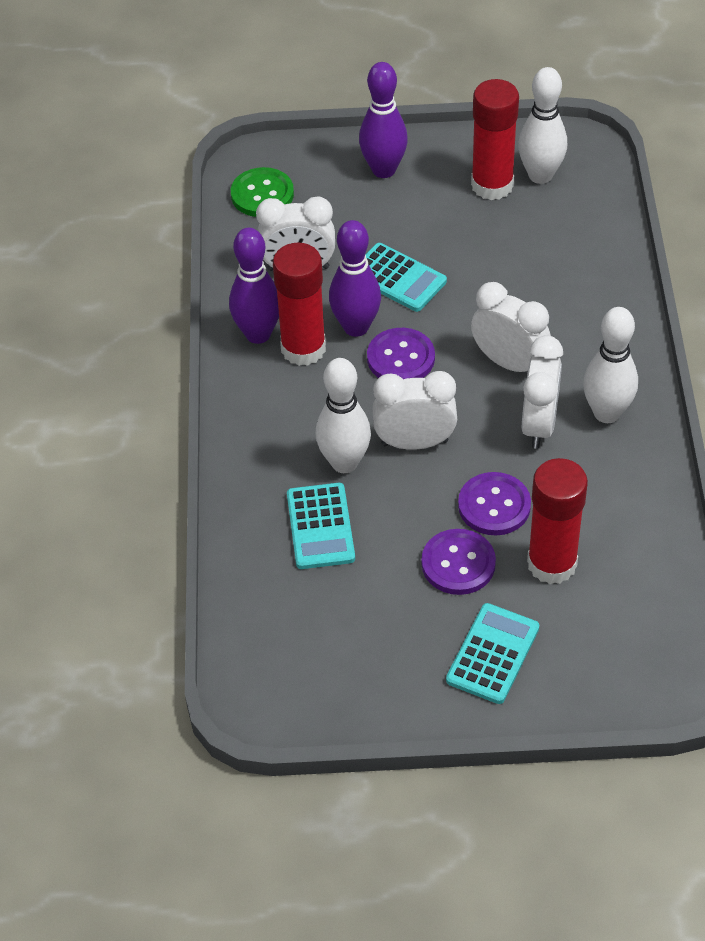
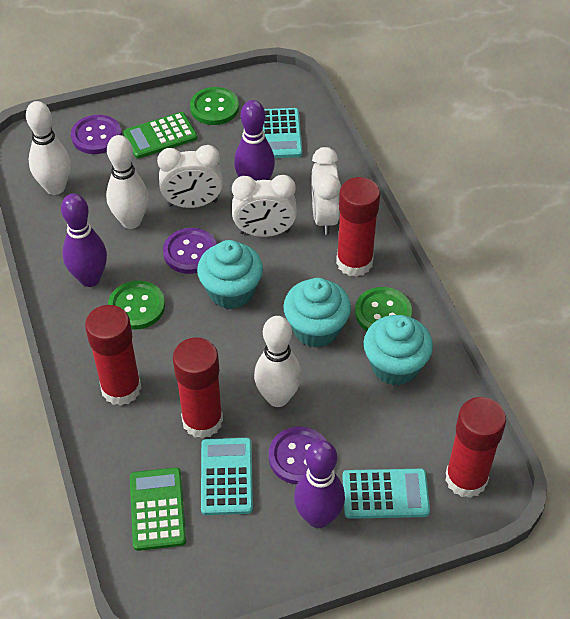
green button: 1 -> 3
green calculator: 0 -> 2
red glue stick: 3 -> 4
turquoise cupcake: 0 -> 3
white clock: 4 -> 3

